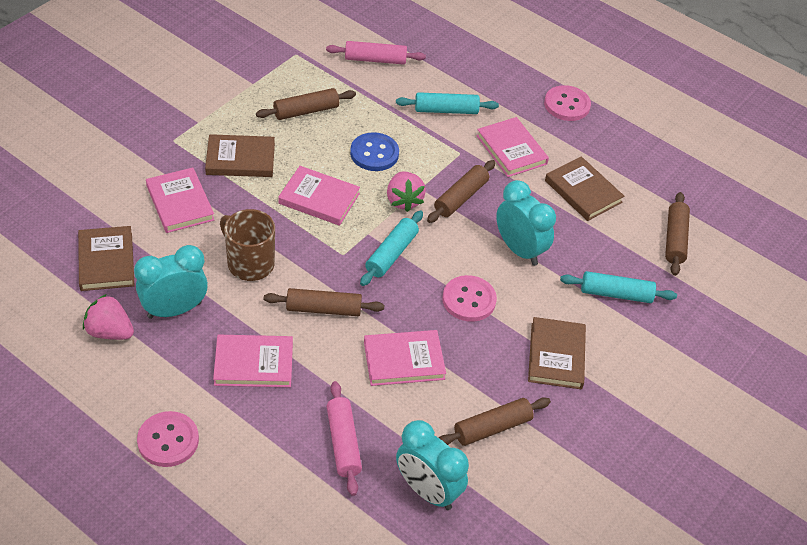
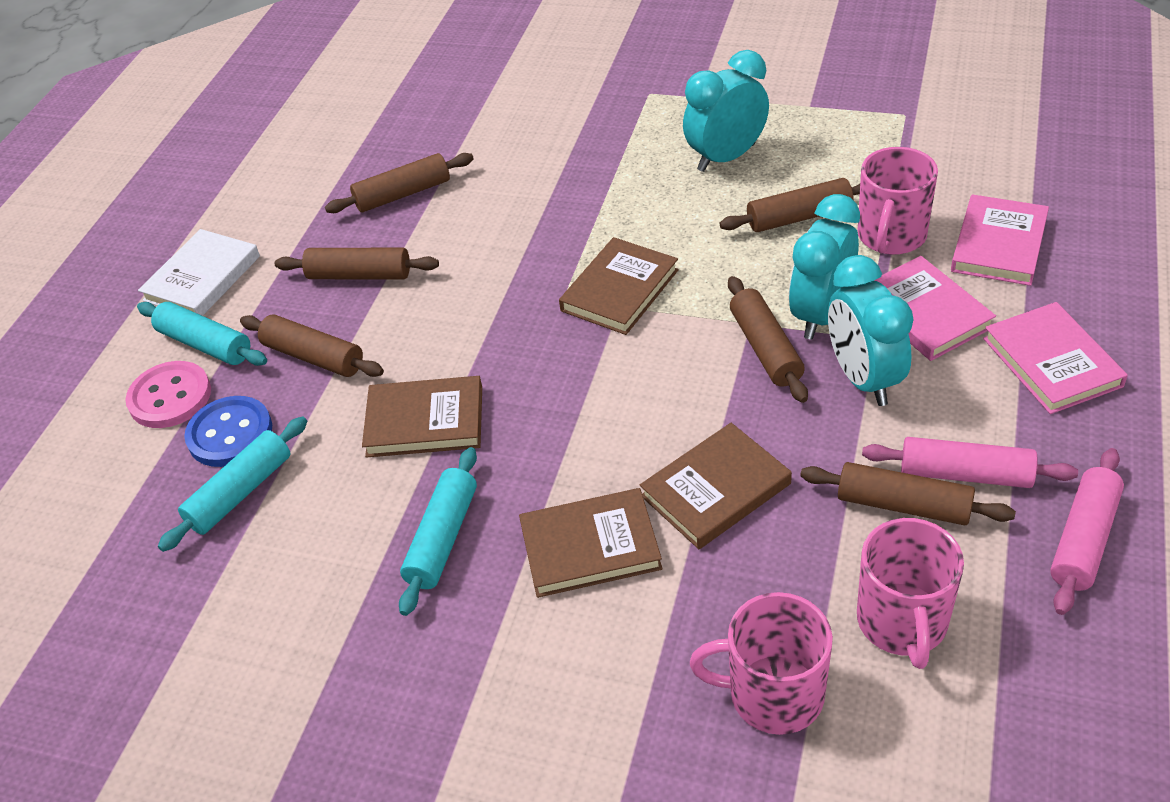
brown mug: 1 -> 0
brown rolling pin: 5 -> 6
pink book: 5 -> 3
pink button: 3 -> 1
pink mug: 0 -> 3
pink strawberry: 2 -> 0
white book: 0 -> 1

